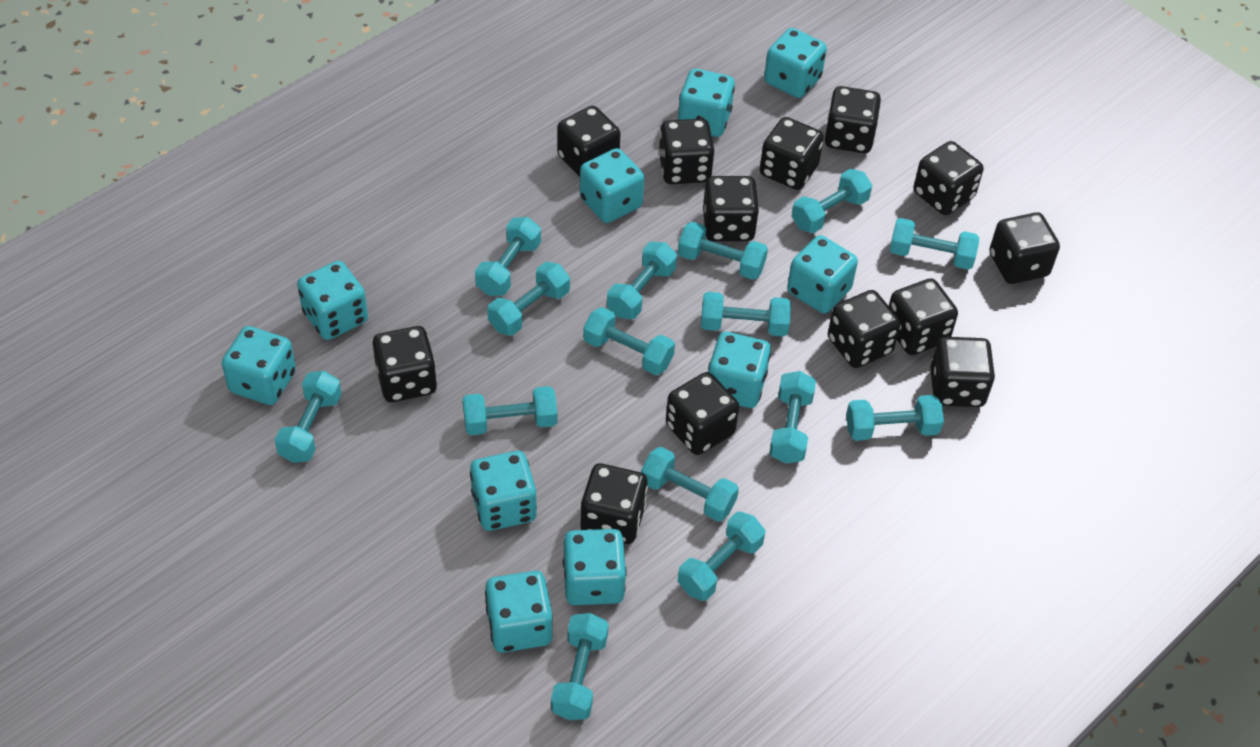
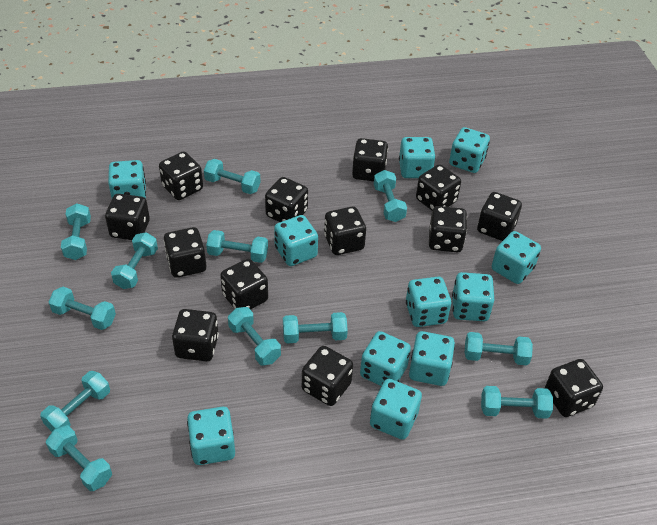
turquoise dice: 10 -> 11
turquoise dumbbell: 15 -> 12

